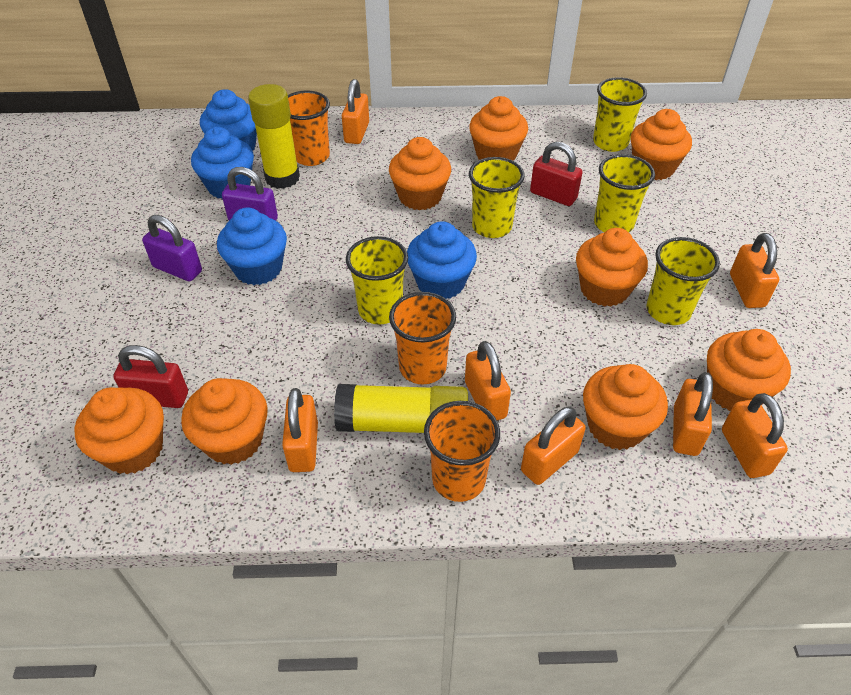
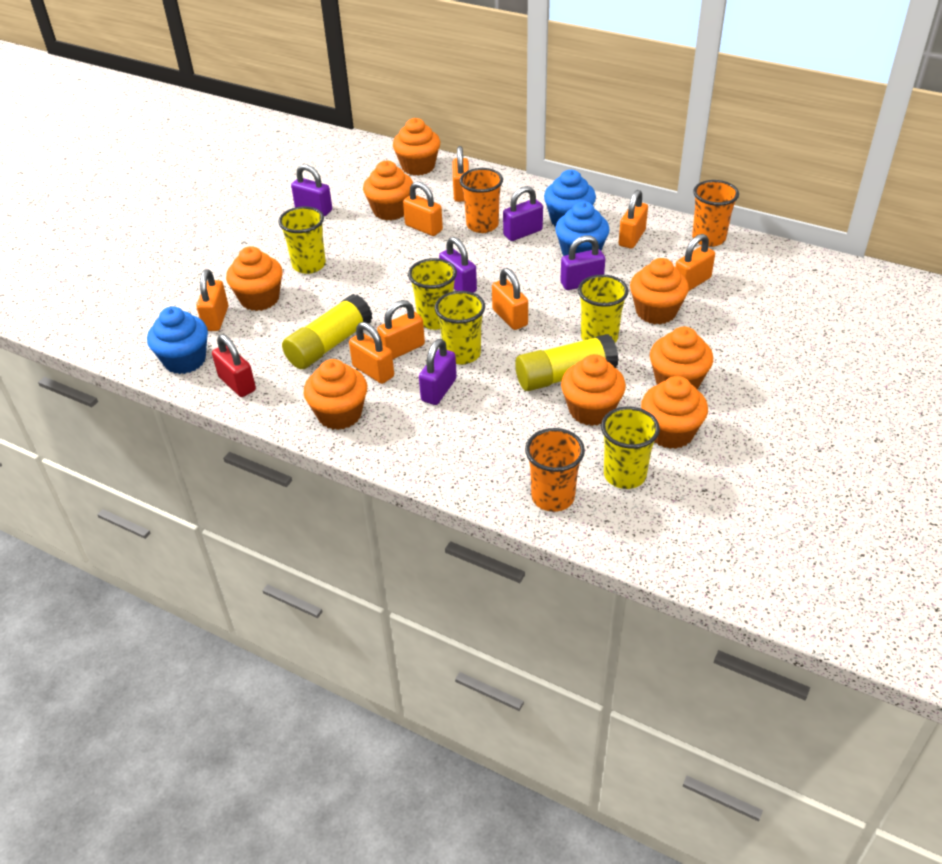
blue cupcake: 4 -> 3
orange padlock: 7 -> 8
purple padlock: 2 -> 5
red padlock: 2 -> 1

